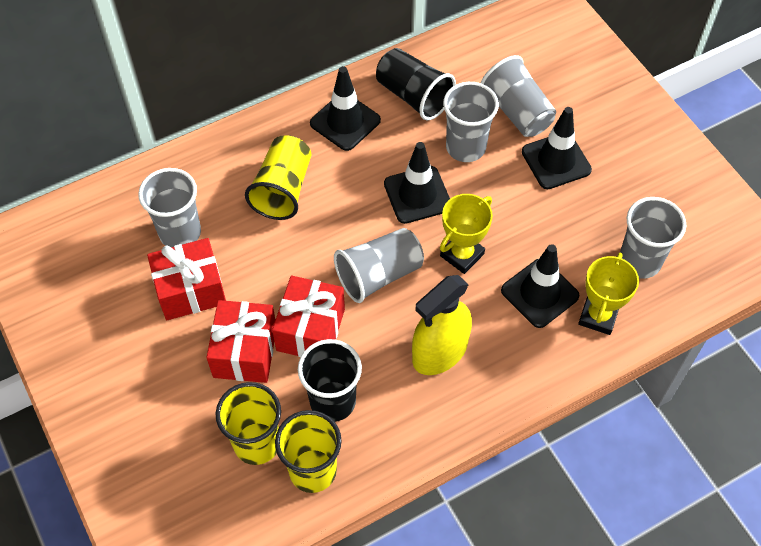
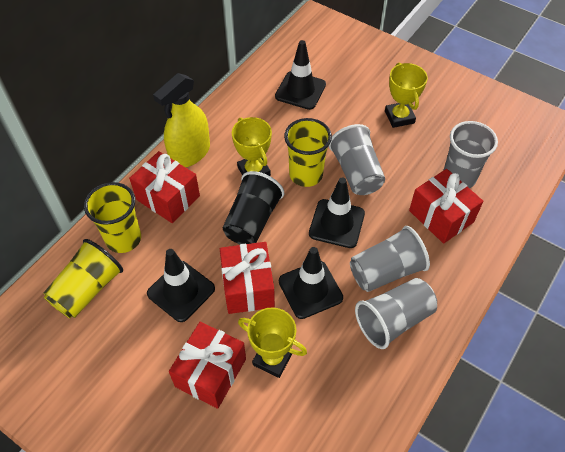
black cup: 2 -> 1
grey cup: 5 -> 4
red gift: 3 -> 4
yellow trophy: 2 -> 3

